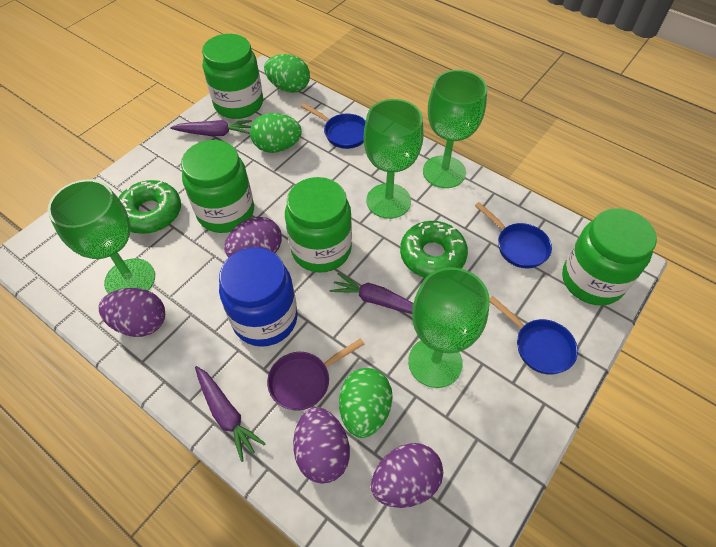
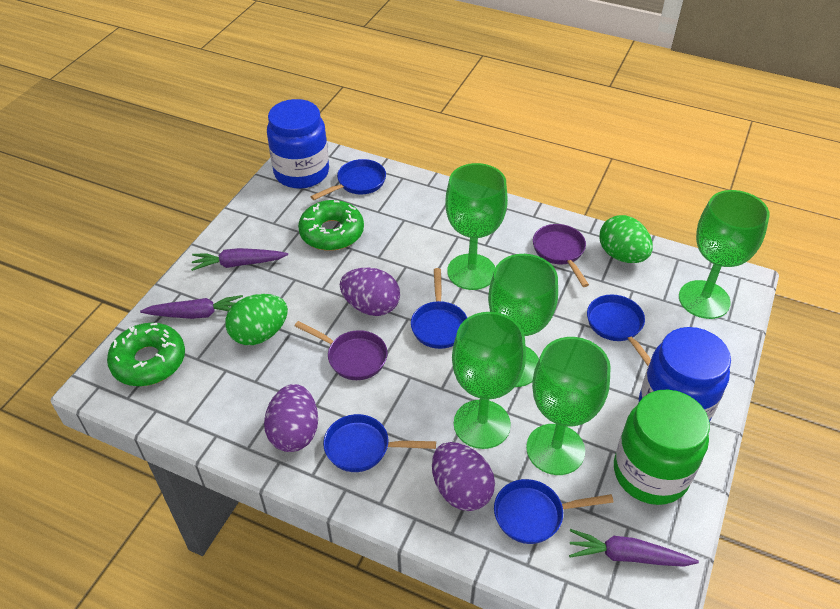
blue jar: 1 -> 2
blue pan: 3 -> 5
green egg: 3 -> 2
green goblet: 4 -> 5
green jar: 4 -> 1
purple egg: 4 -> 3
purple pan: 1 -> 2

